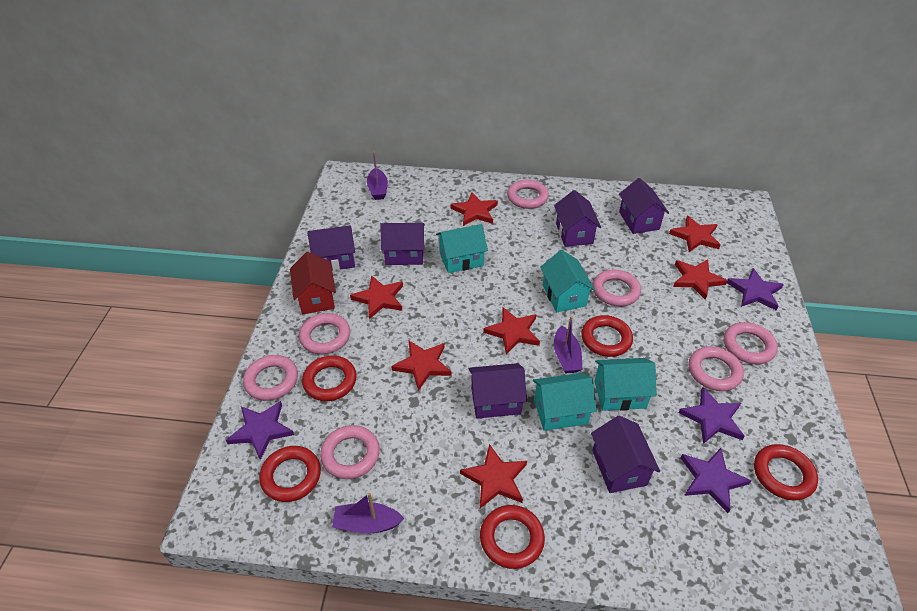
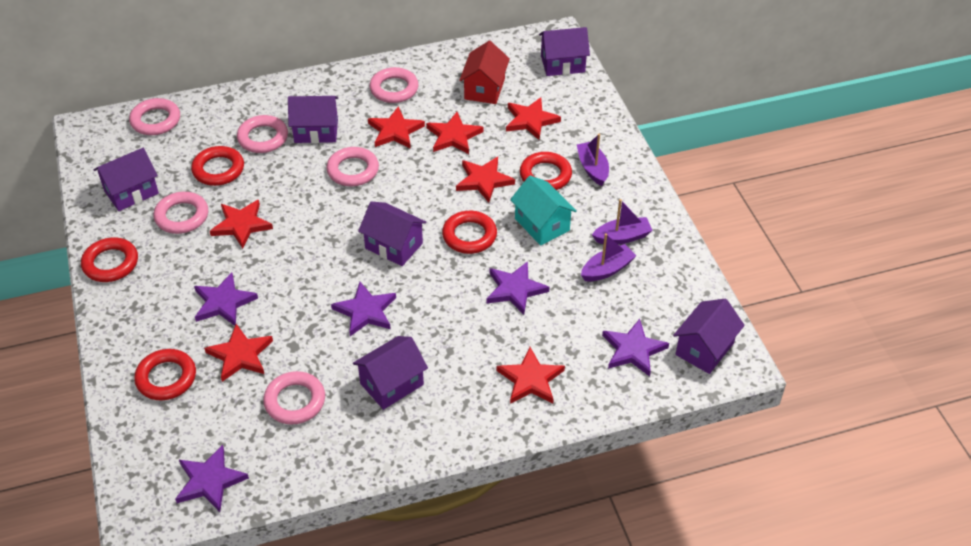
pink ring: 7 -> 6
purple star: 4 -> 5
turquoise house: 4 -> 1

